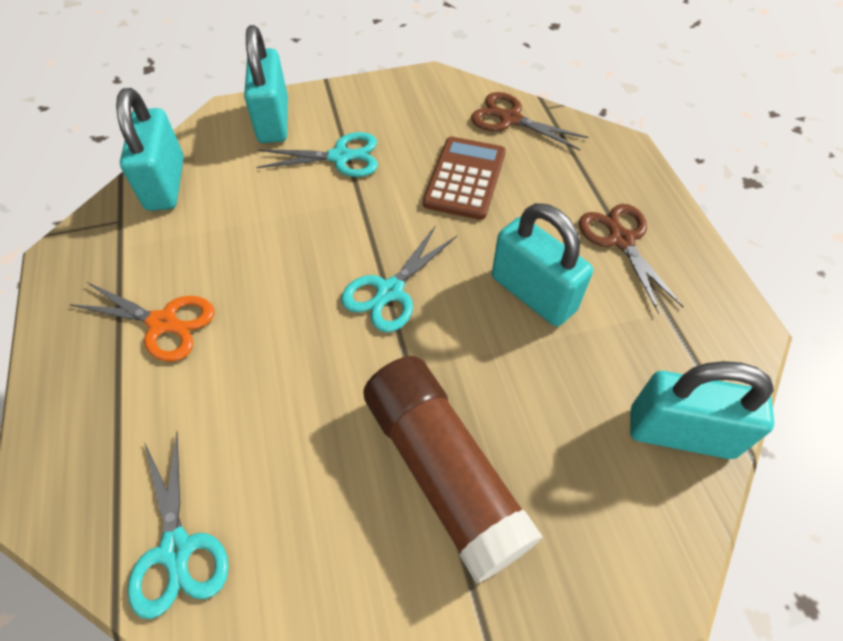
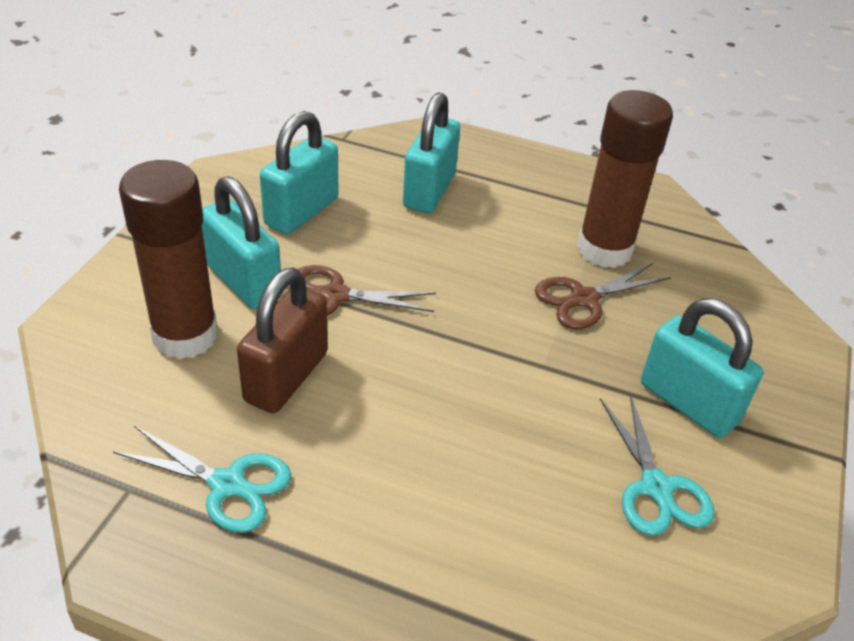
brown calculator: 1 -> 0
brown glue stick: 1 -> 2
brown padlock: 0 -> 1
orange scissors: 1 -> 0
turquoise scissors: 3 -> 2

